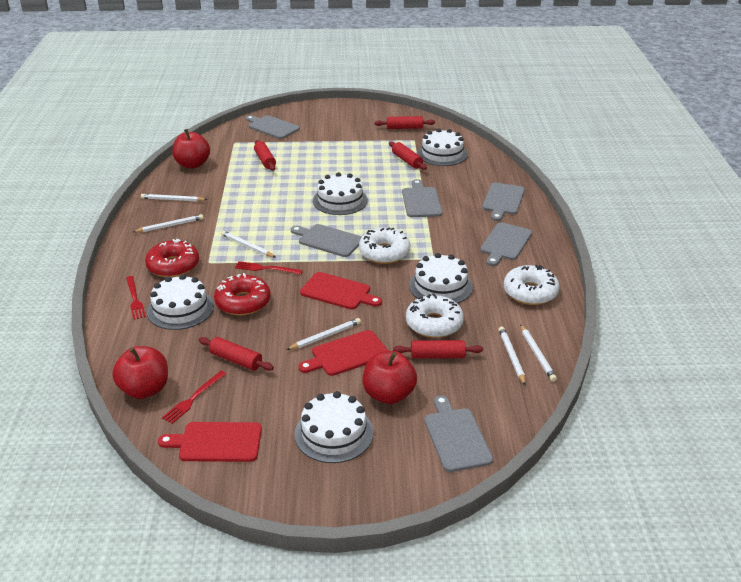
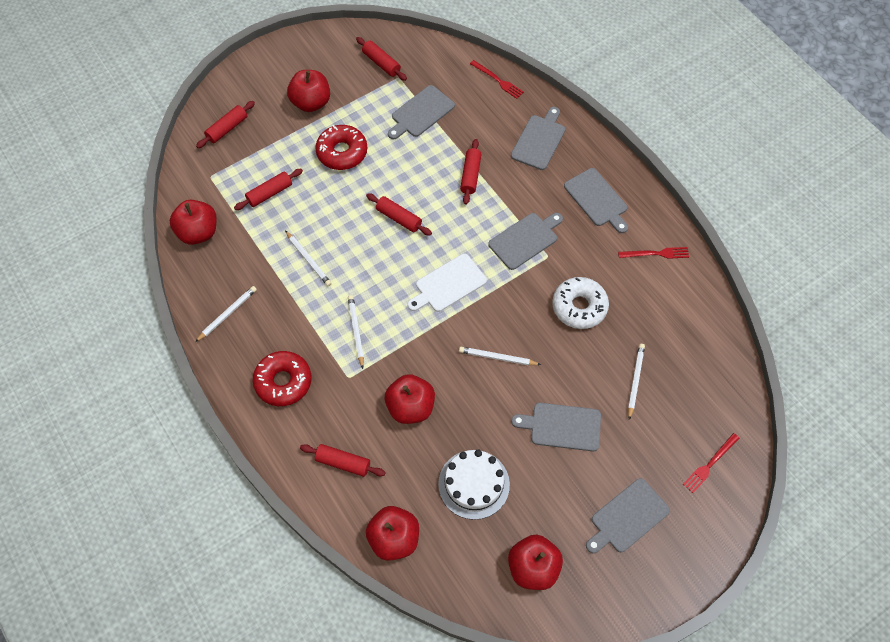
red apple: 3 -> 5
red cutting board: 3 -> 0
red rolling pin: 5 -> 6
white cake: 5 -> 1
white cutting board: 0 -> 1
white donut: 3 -> 1
white pencil: 6 -> 5

